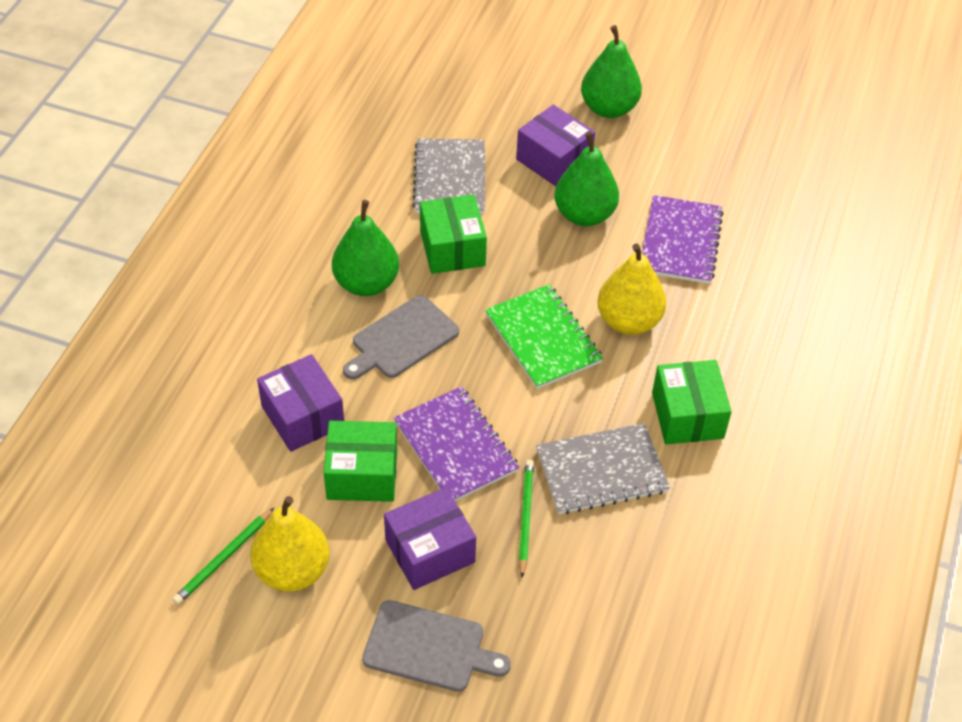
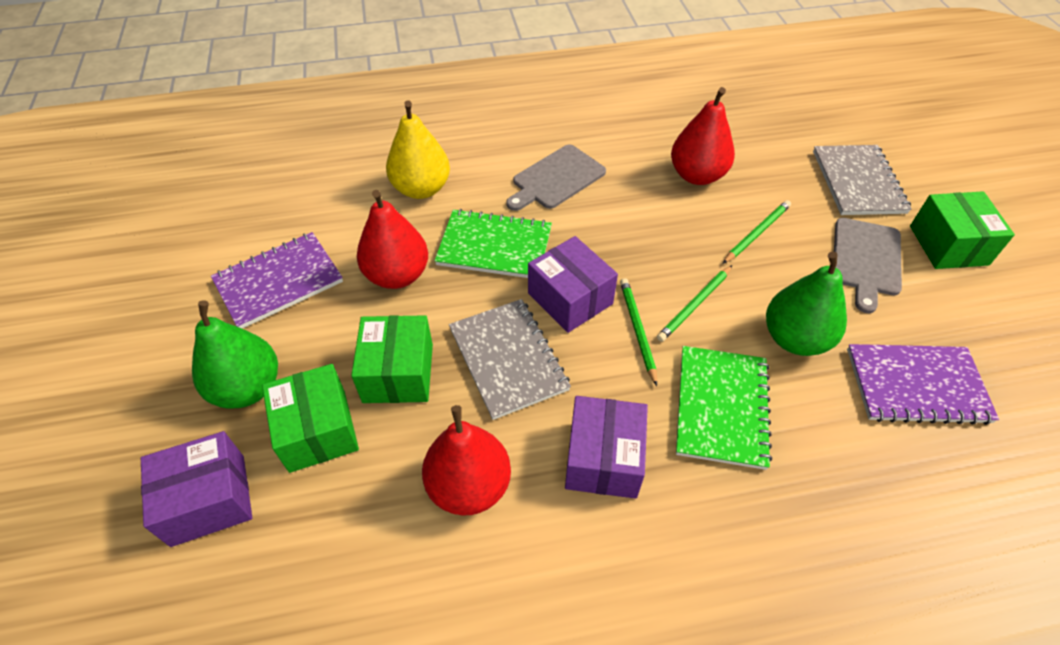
green notebook: 1 -> 2
green pear: 3 -> 2
green pencil: 2 -> 3
red pear: 0 -> 3
yellow pear: 2 -> 1

